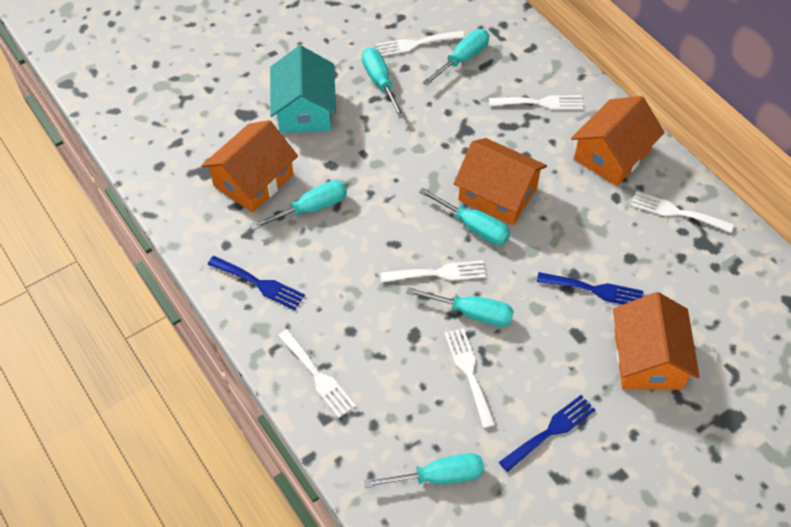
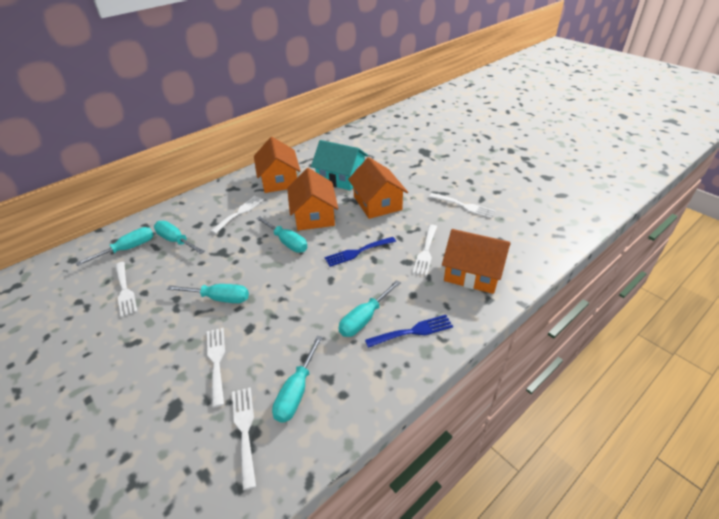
blue fork: 3 -> 2

